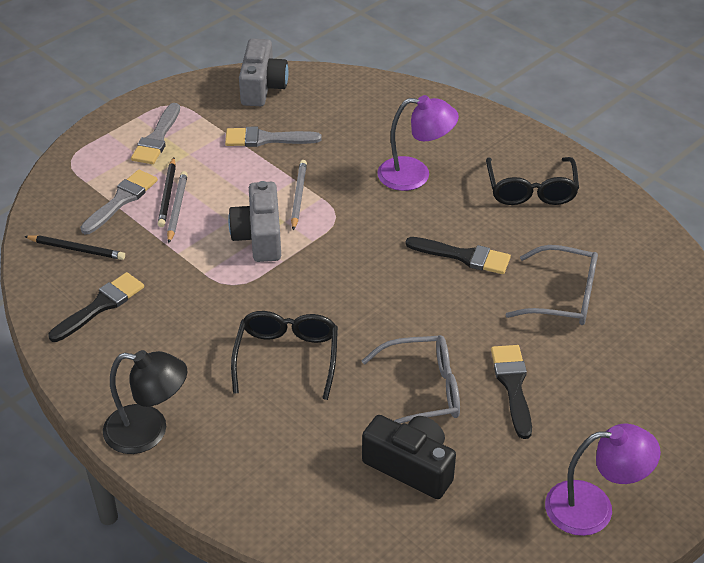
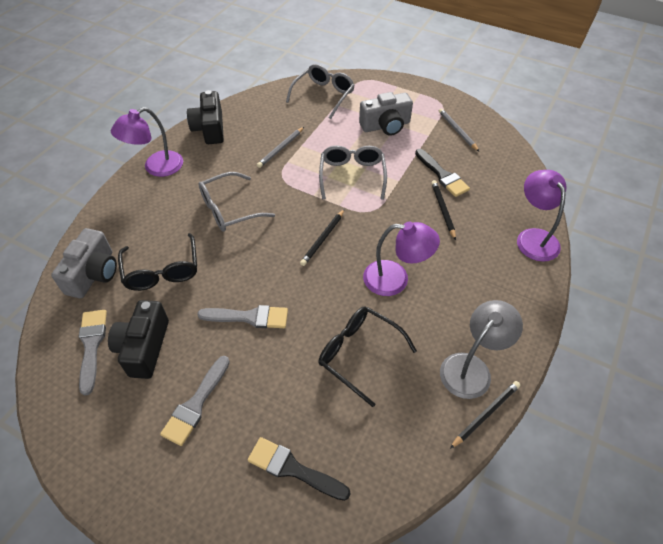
black brush: 3 -> 2
black camera: 1 -> 2
black lamp: 1 -> 0
black pencil: 2 -> 3
grey glasses: 2 -> 3
grey lamp: 0 -> 1
purple lamp: 2 -> 3

